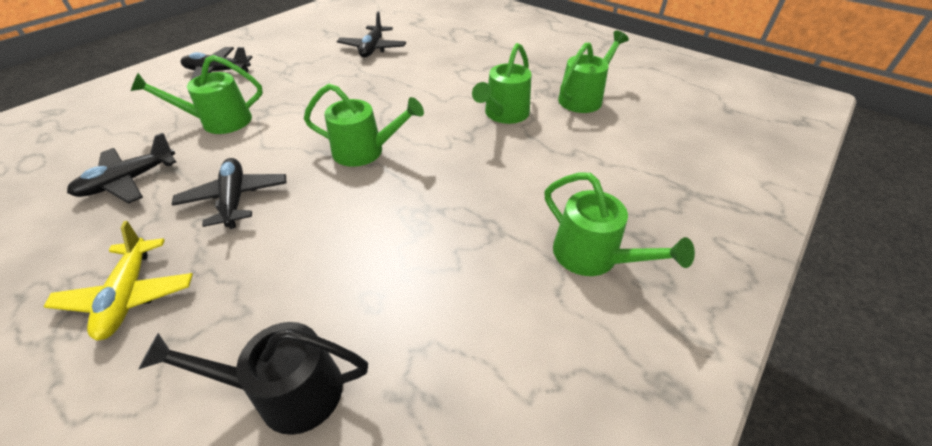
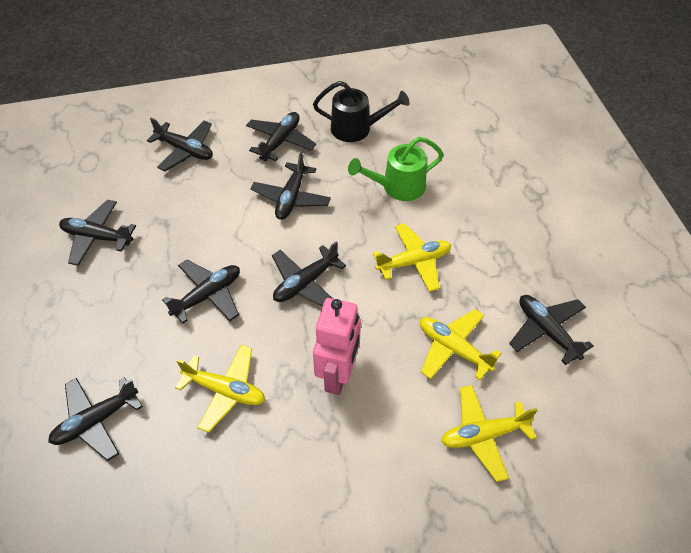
black plane: 4 -> 8
green watering can: 5 -> 1
pink robot: 0 -> 1
yellow plane: 1 -> 4

